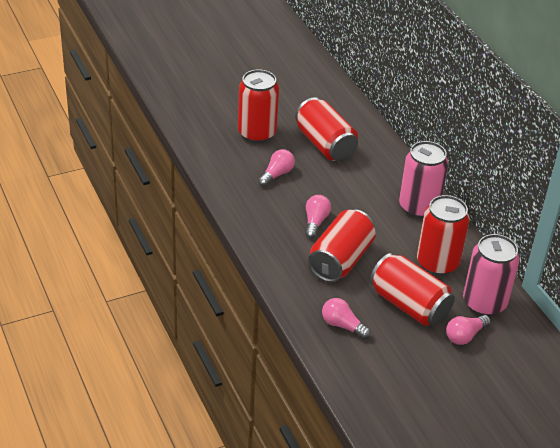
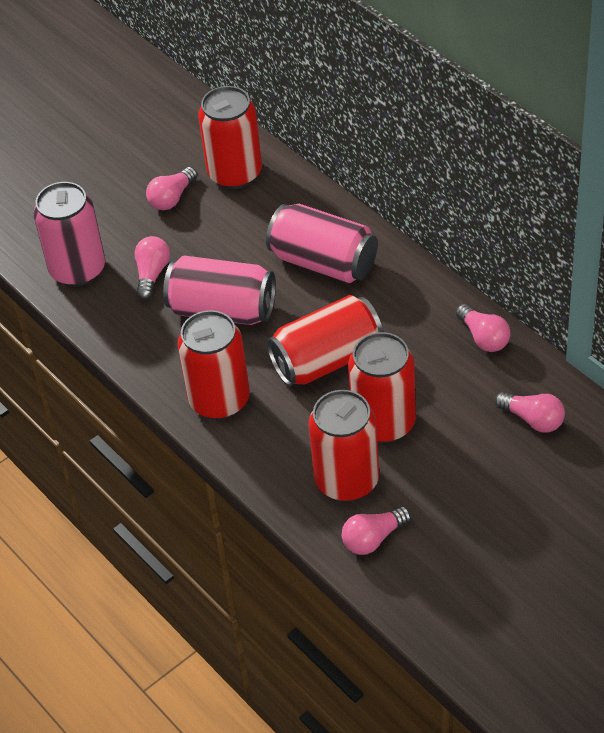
pink can: 2 -> 3
pink light bulb: 4 -> 5

